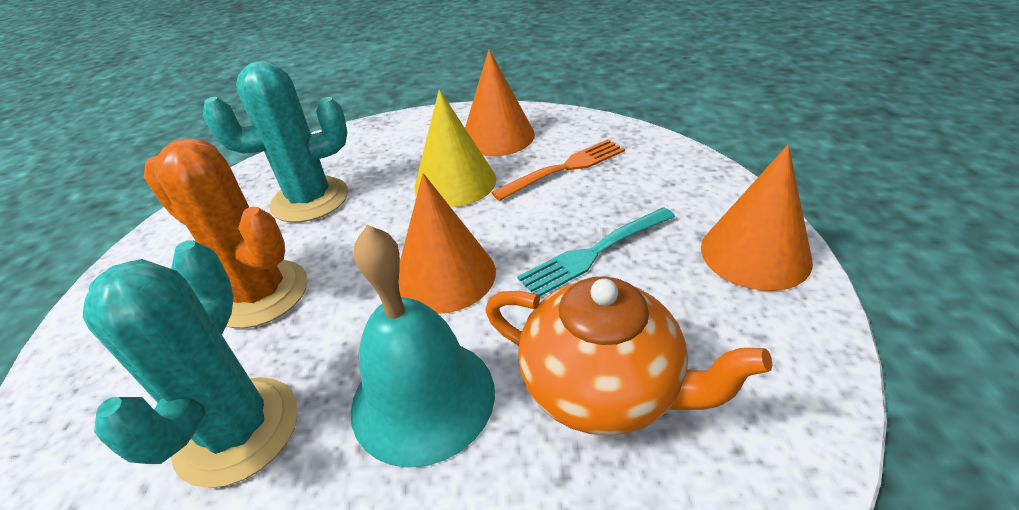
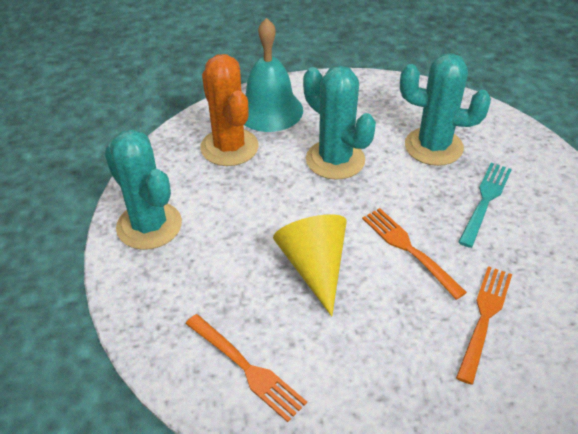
orange cone: 3 -> 0
orange fork: 1 -> 3
orange teapot: 1 -> 0
turquoise cactus: 2 -> 3

